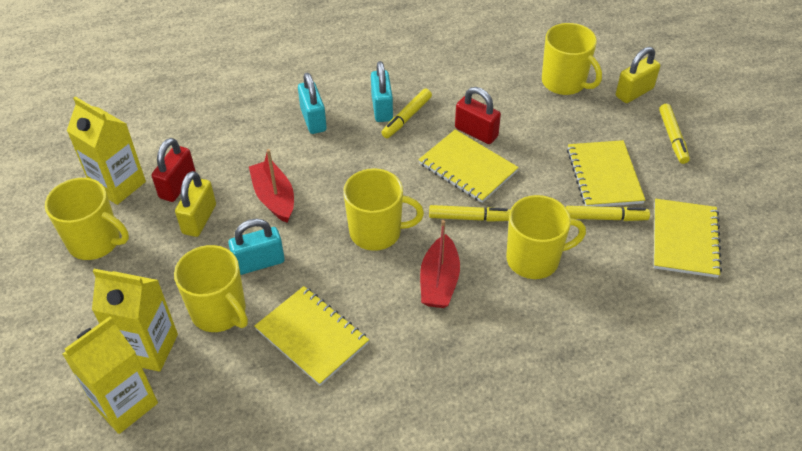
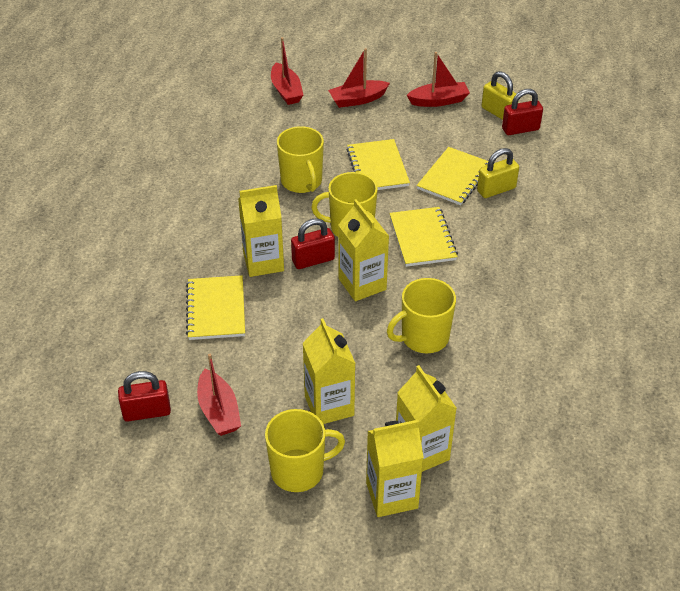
red boat: 2 -> 4
red padlock: 2 -> 3
turquoise padlock: 3 -> 0
yellow carton: 3 -> 5
yellow marker: 4 -> 0
yellow mug: 5 -> 4

